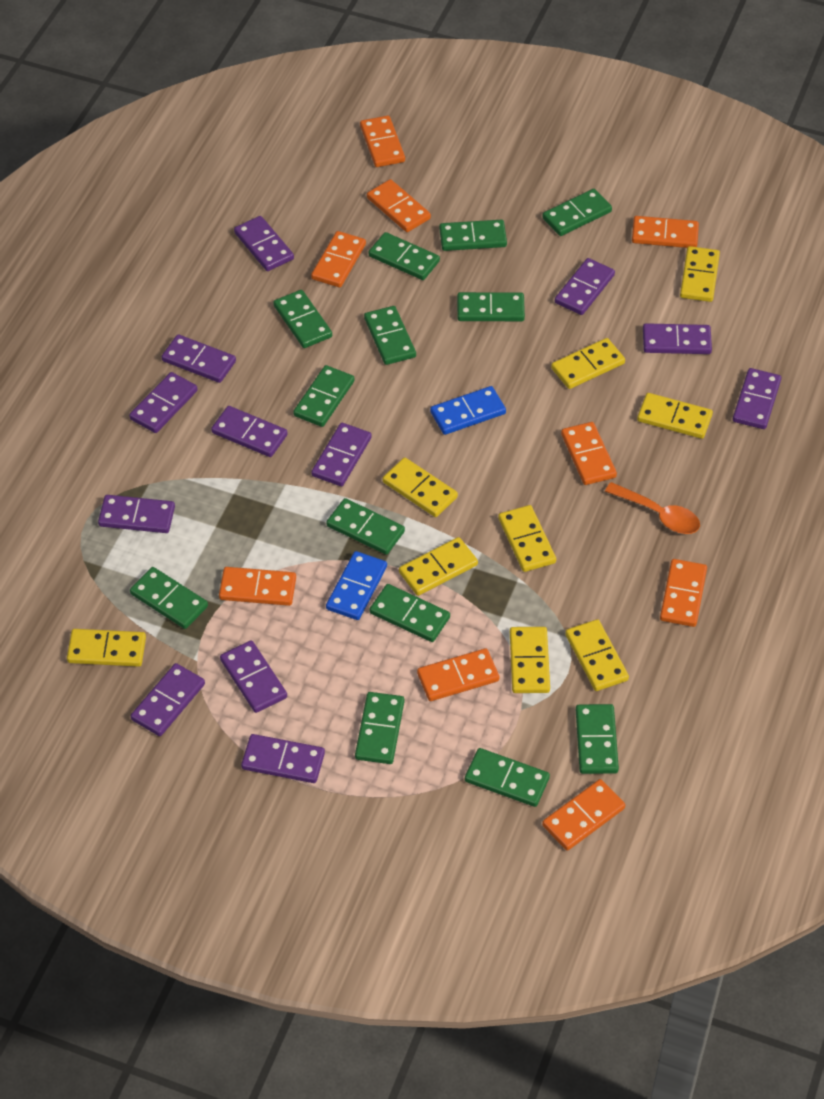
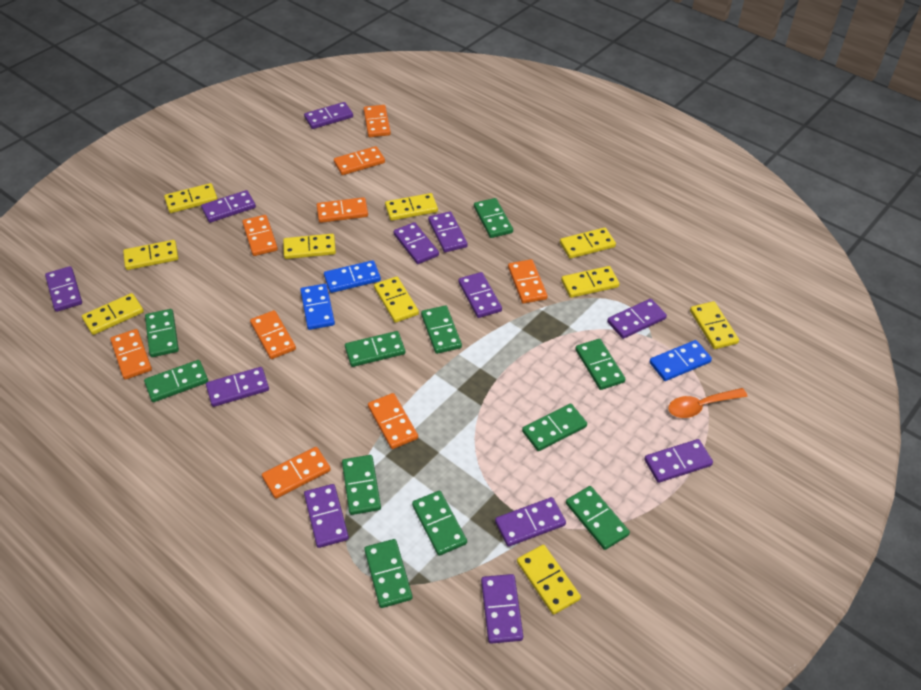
blue domino: 2 -> 3
green domino: 13 -> 11
yellow domino: 9 -> 10

